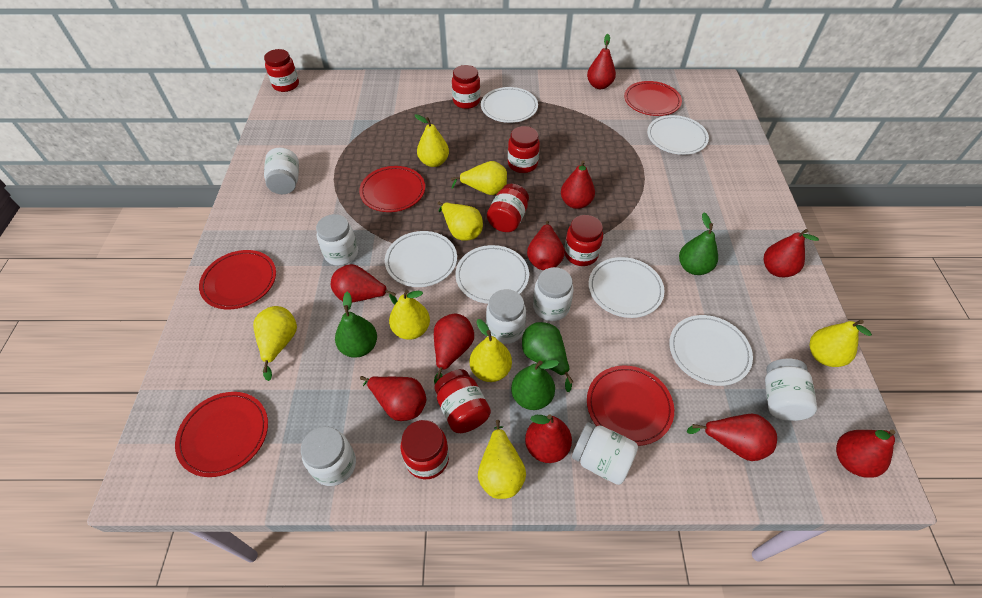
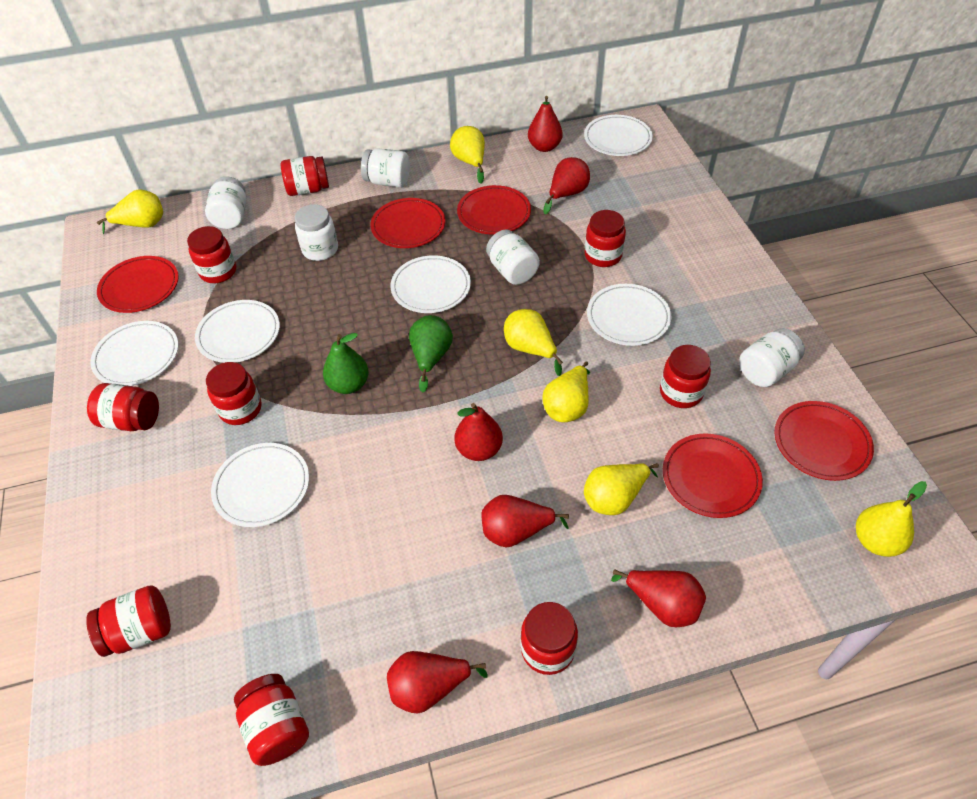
green pear: 4 -> 2
red jar: 7 -> 9
red pear: 10 -> 6
white jar: 7 -> 5
yellow pear: 8 -> 6

